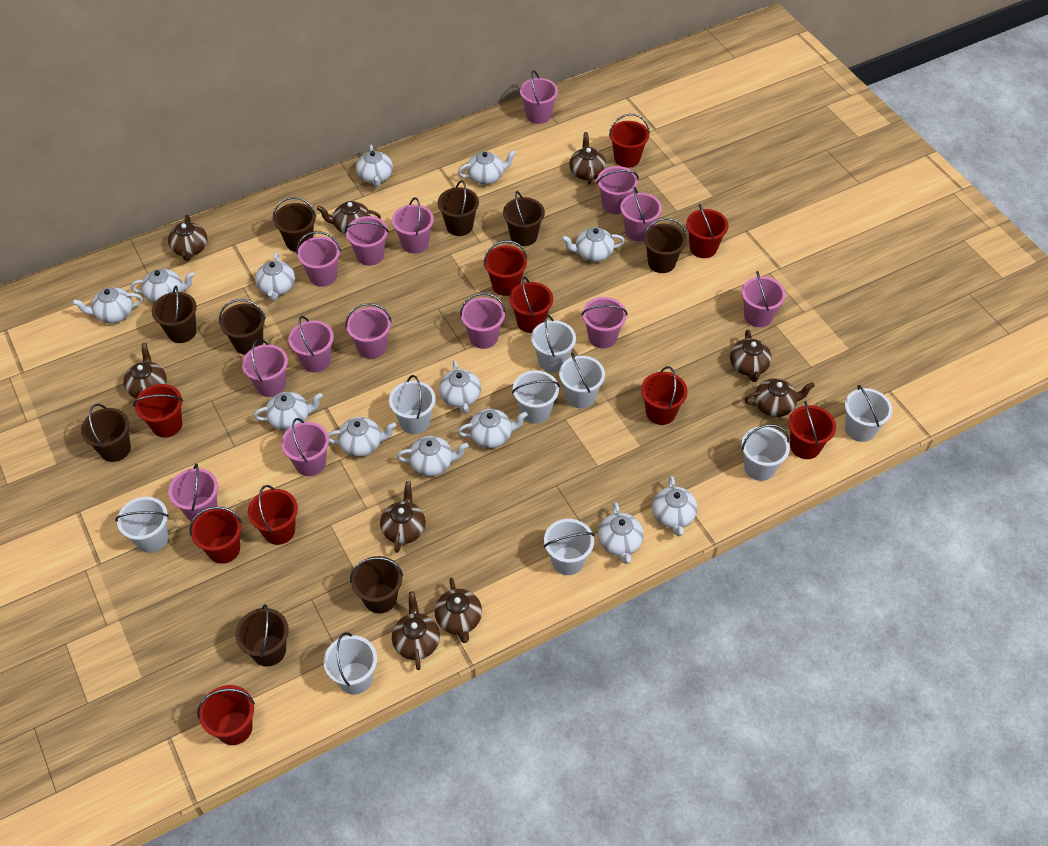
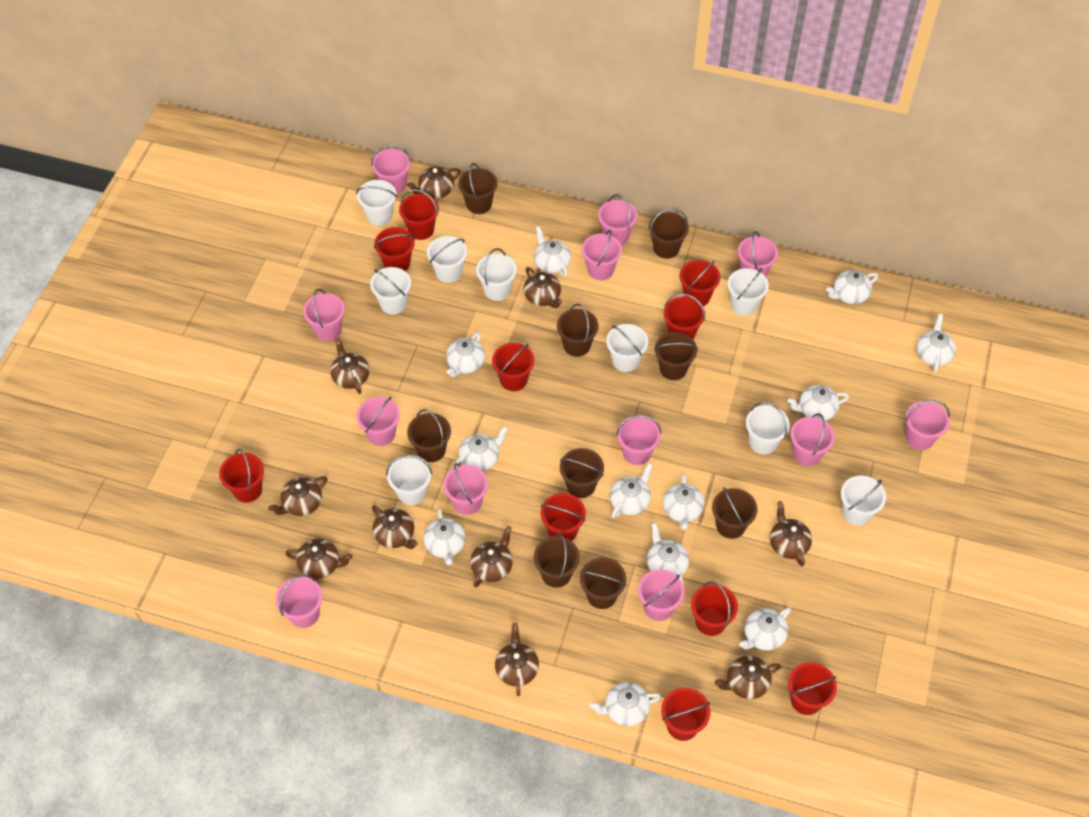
brown teapot: 9 -> 10
pink bucket: 14 -> 12
white teapot: 13 -> 12

